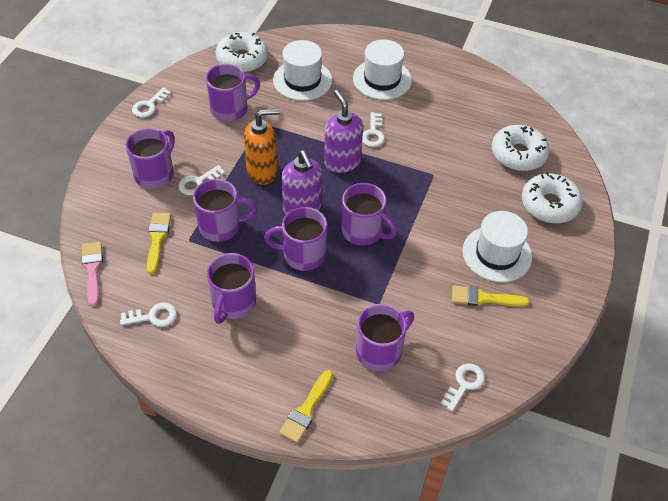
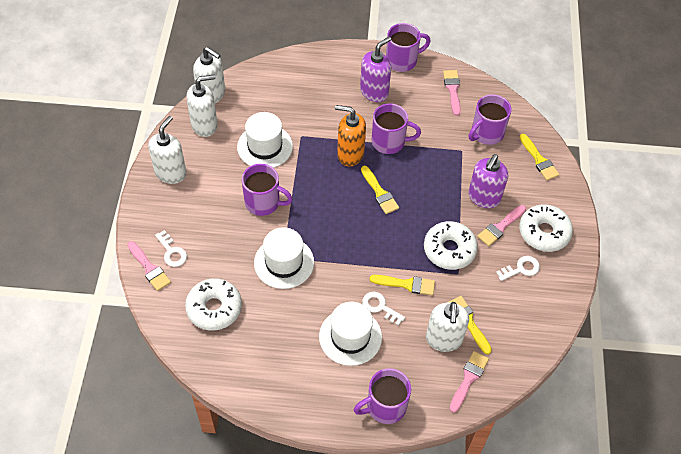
pink brush: 1 -> 4
purple mug: 7 -> 5
white key: 5 -> 3
white soap dispenser: 0 -> 4
yellow brush: 3 -> 4

